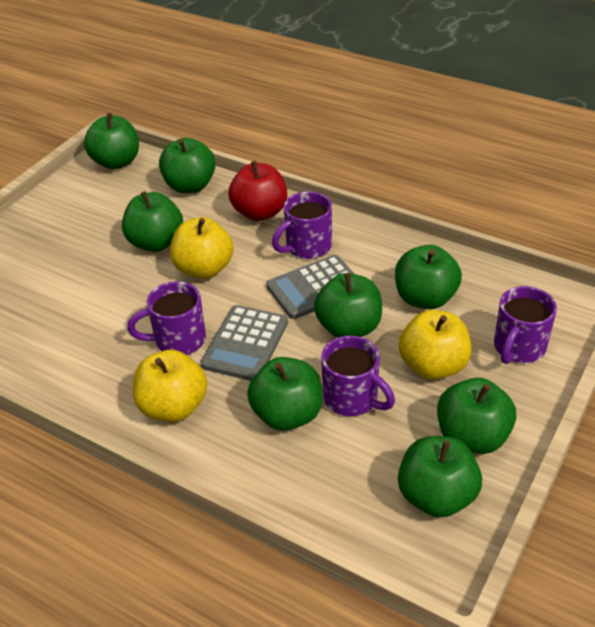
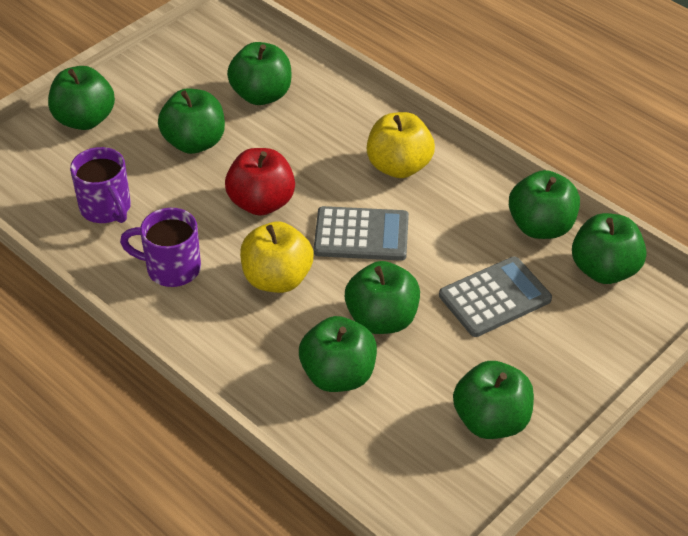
purple mug: 4 -> 2
yellow apple: 3 -> 2

